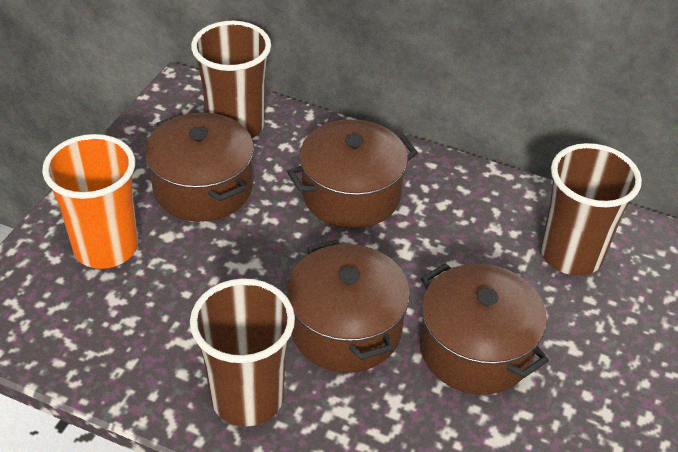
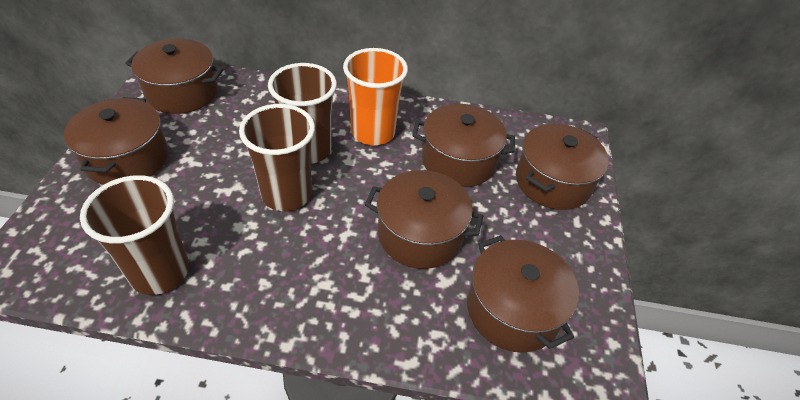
brown pot: 4 -> 6

